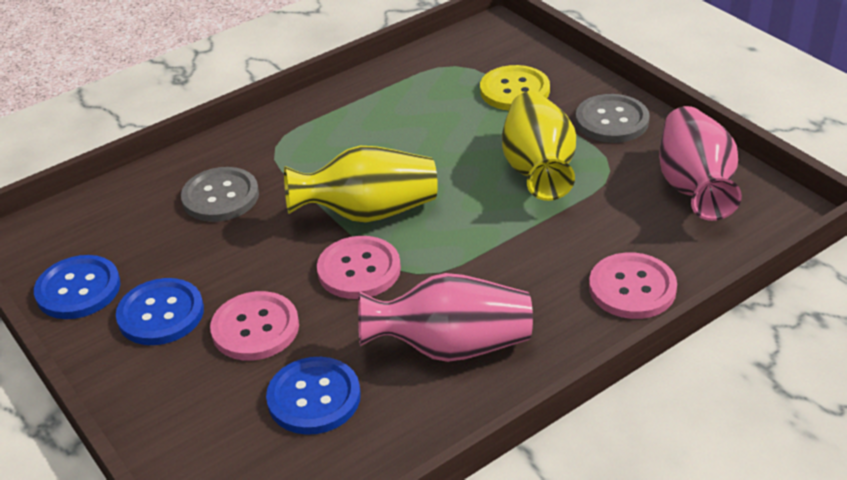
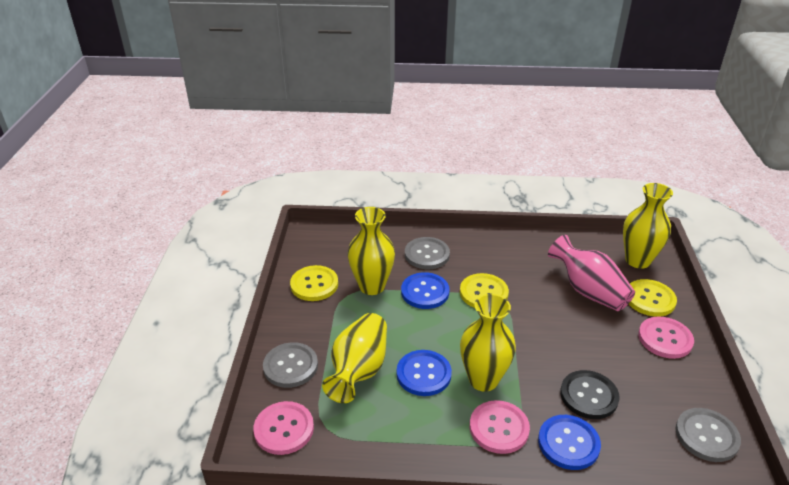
black button: 0 -> 1
grey button: 2 -> 3
pink vase: 2 -> 1
yellow button: 1 -> 3
yellow vase: 2 -> 4

